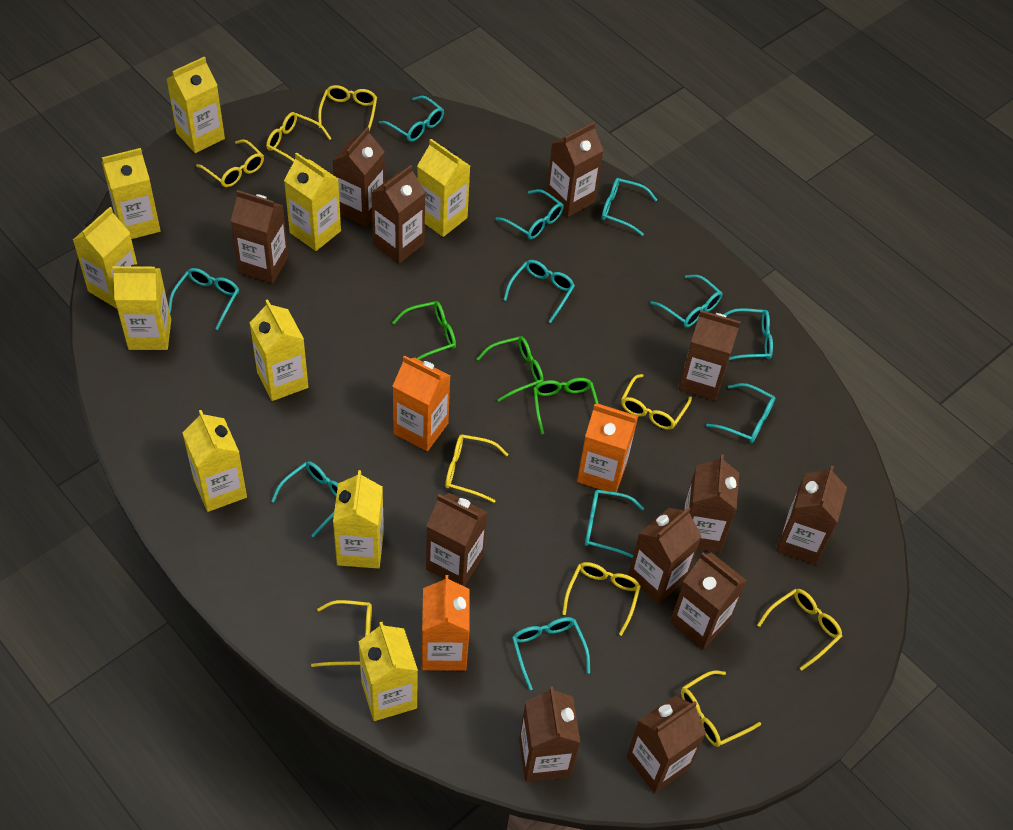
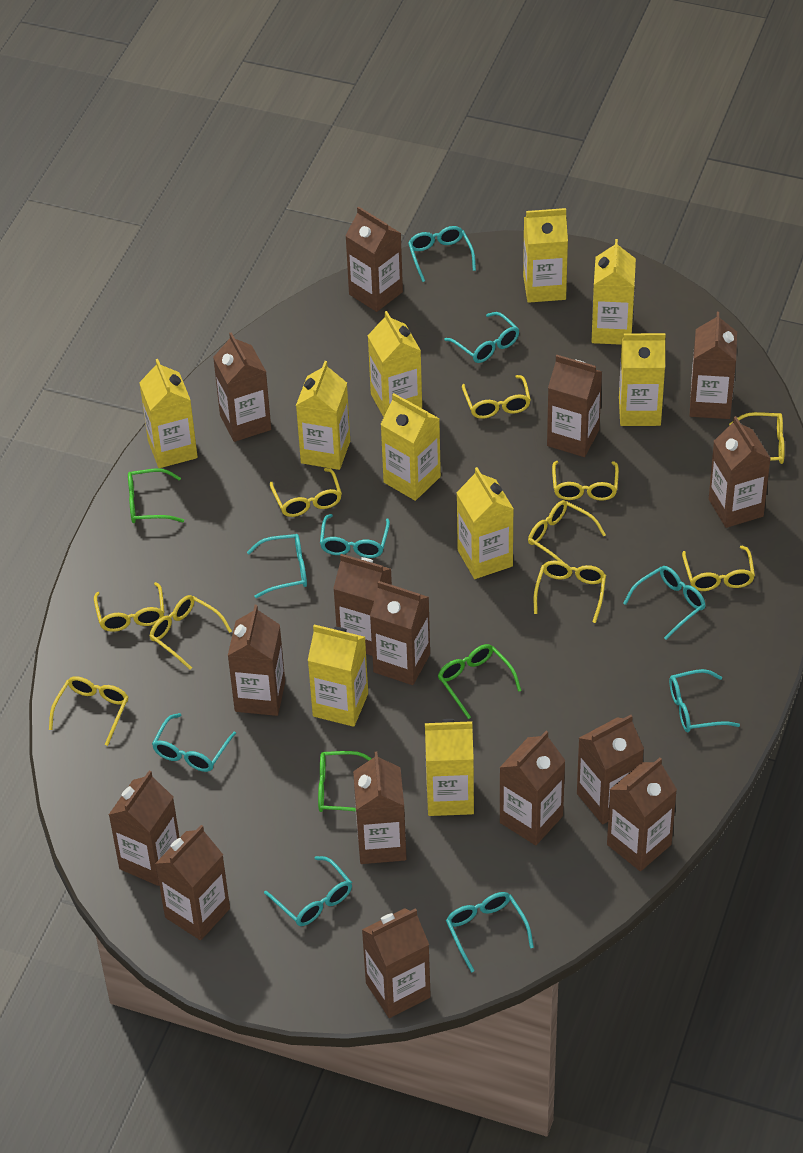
brown carton: 12 -> 15
orange carton: 3 -> 0
turquoise glasses: 11 -> 9
yellow glasses: 9 -> 10

